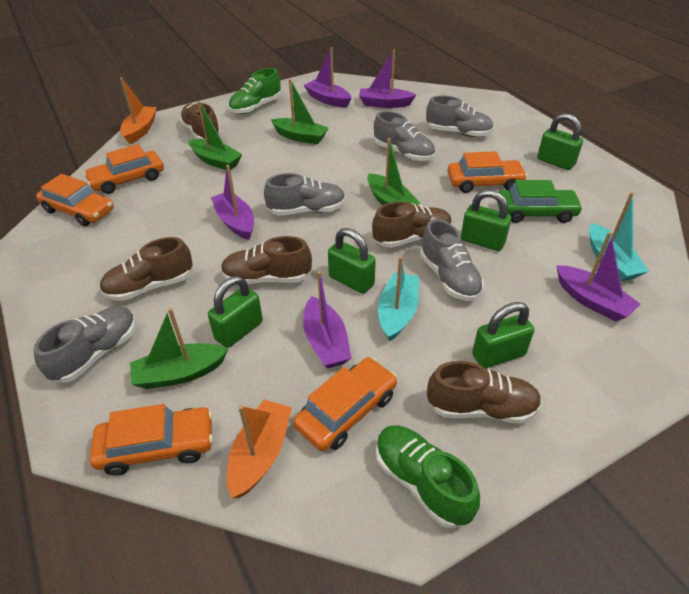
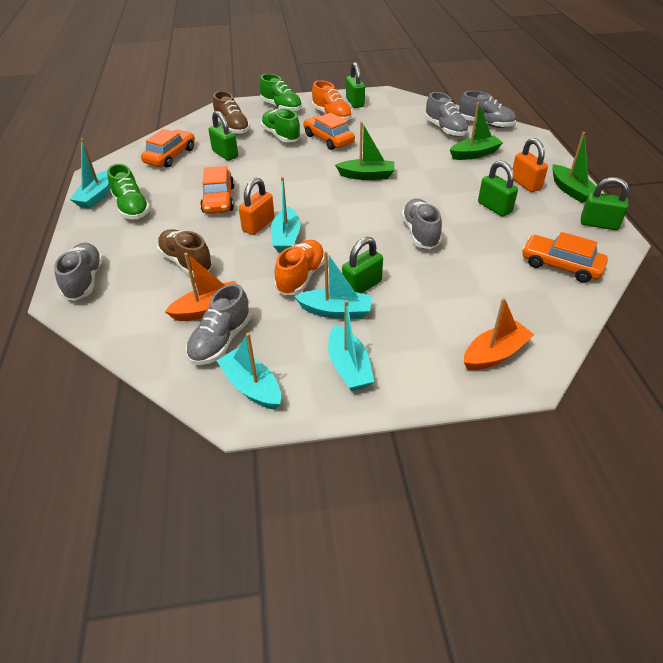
brown shoe: 5 -> 2
green boat: 4 -> 3
green car: 1 -> 0
green shoe: 2 -> 3
orange car: 5 -> 4
orange padlock: 0 -> 2
orange shoe: 0 -> 2
purple boat: 5 -> 0
turquoise boat: 2 -> 5

